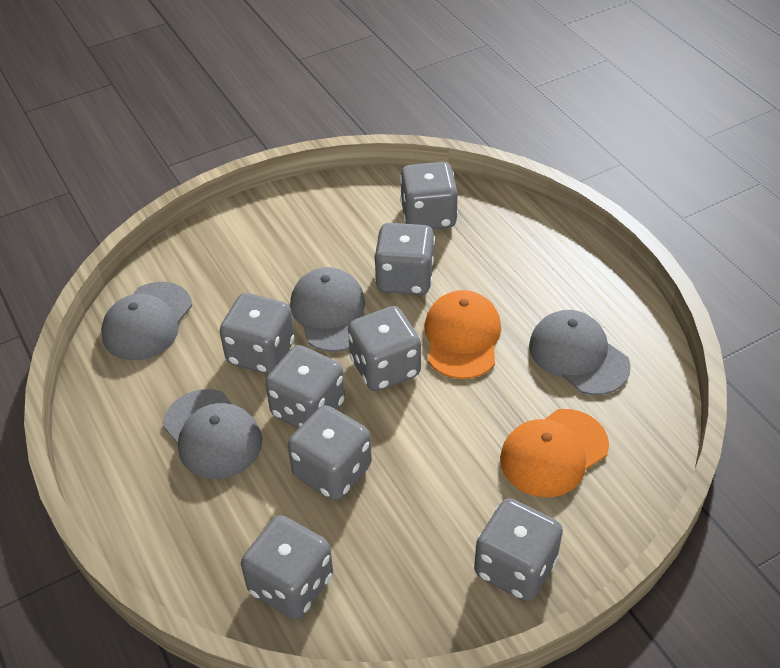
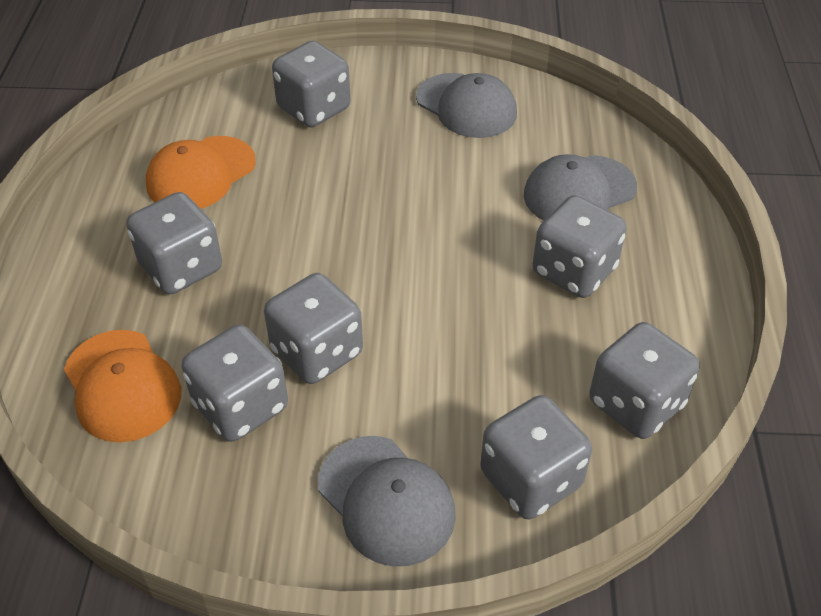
grey cap: 4 -> 3
grey dice: 8 -> 7

